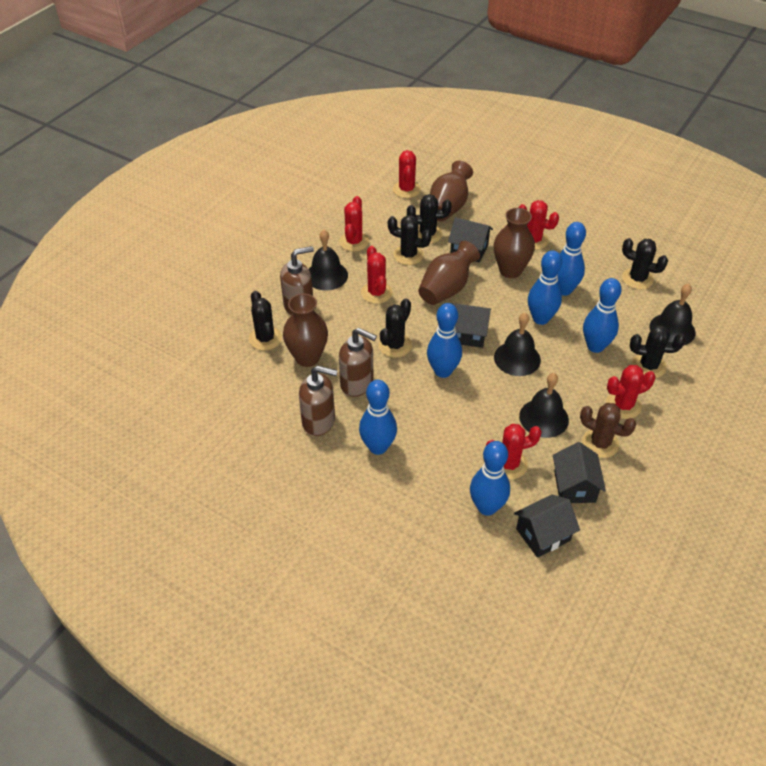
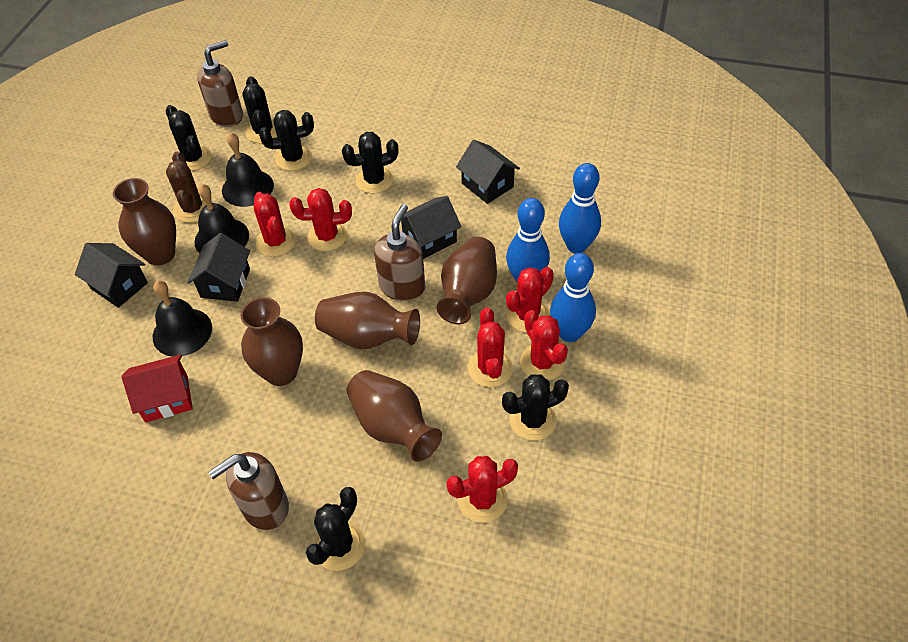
black bell: 4 -> 3
blue bowling pin: 6 -> 3
brown vase: 4 -> 5
red house: 0 -> 1

